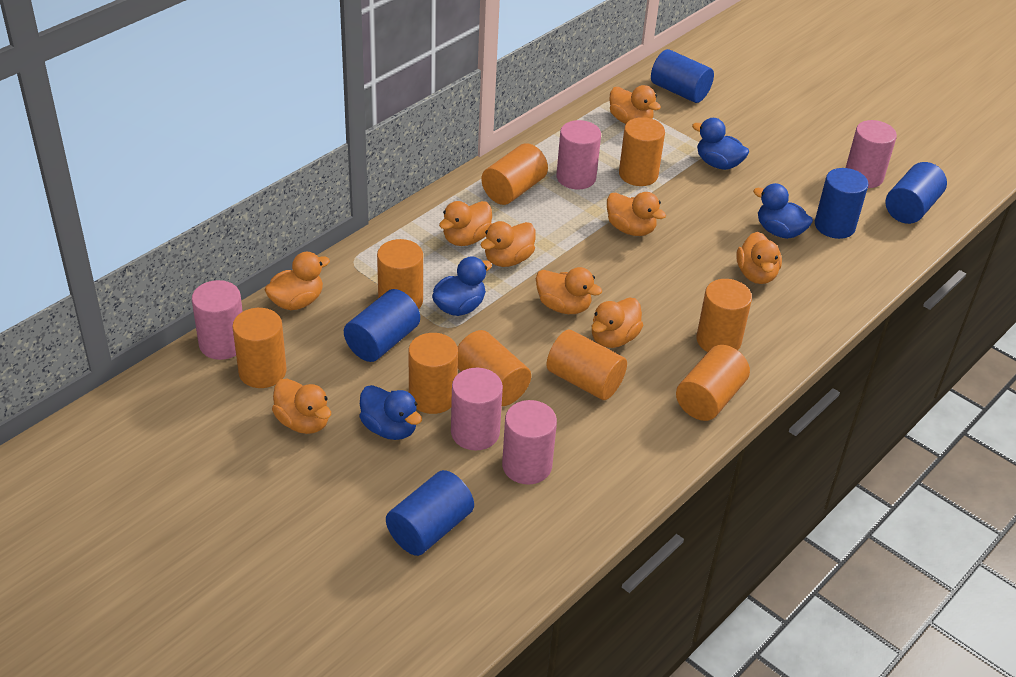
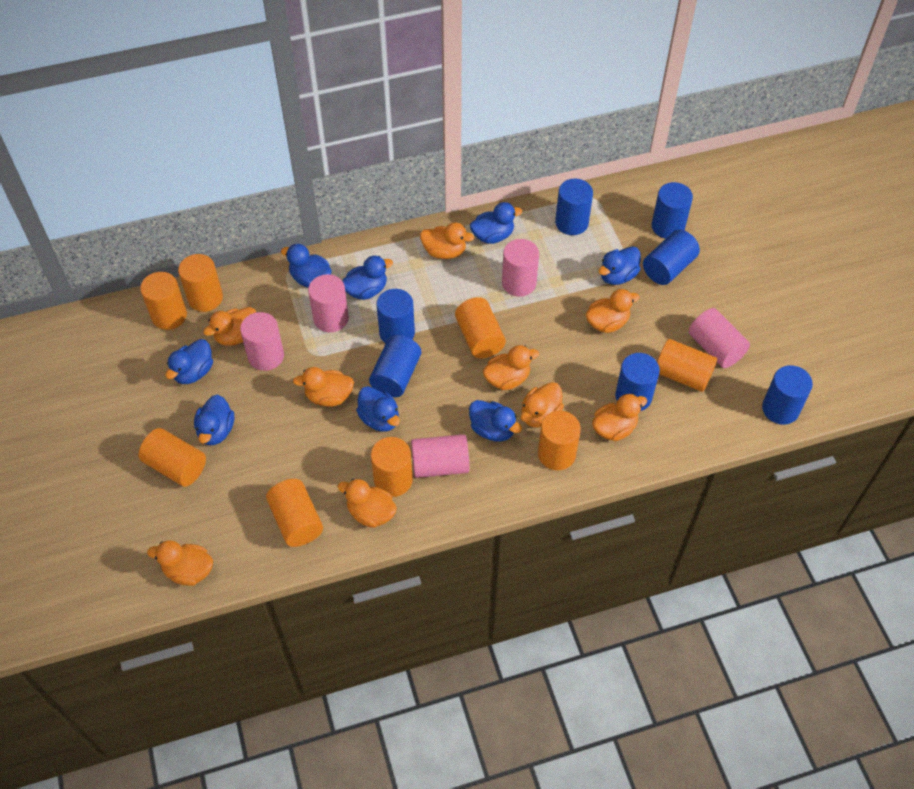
blue cylinder: 5 -> 7
blue duck: 4 -> 8
orange cylinder: 9 -> 8

